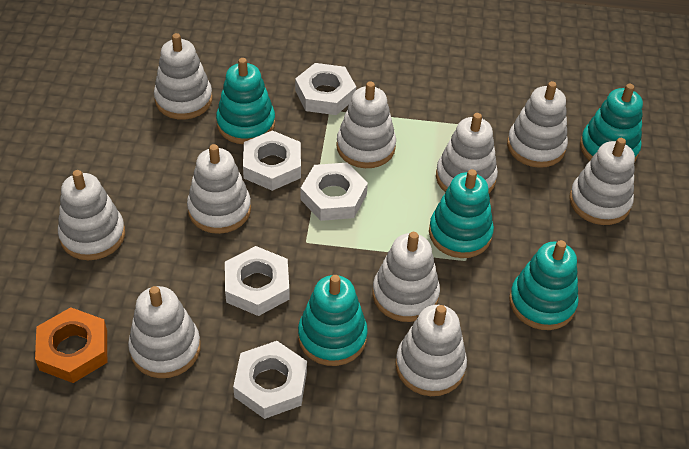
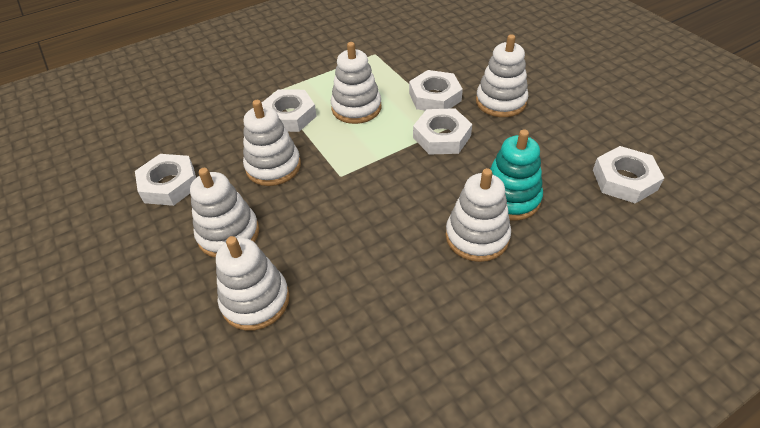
orange nut: 1 -> 0
turquoise stacking toy: 5 -> 1
white stacking toy: 10 -> 6

